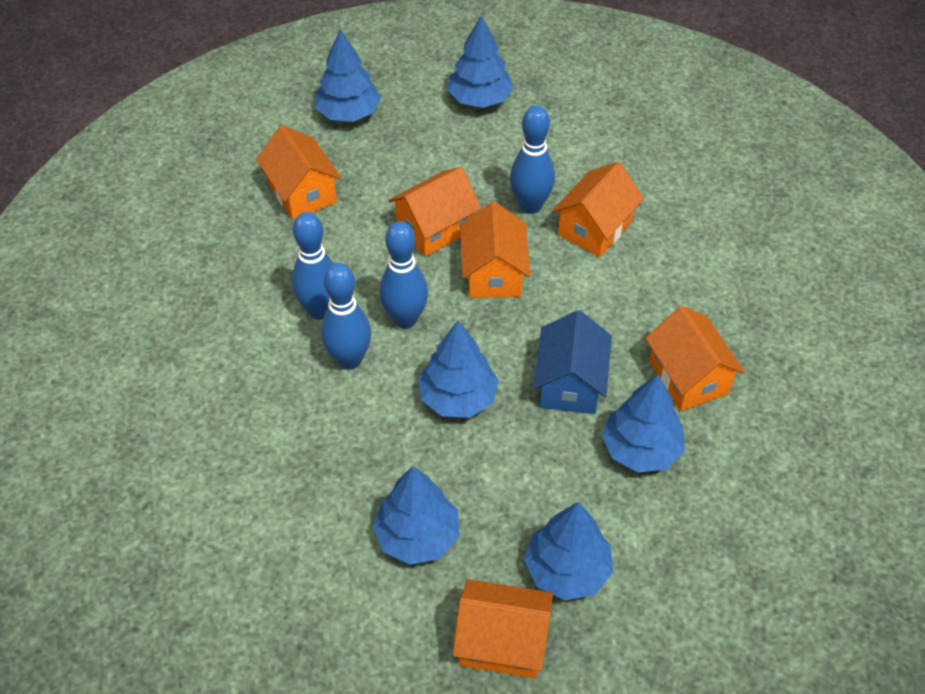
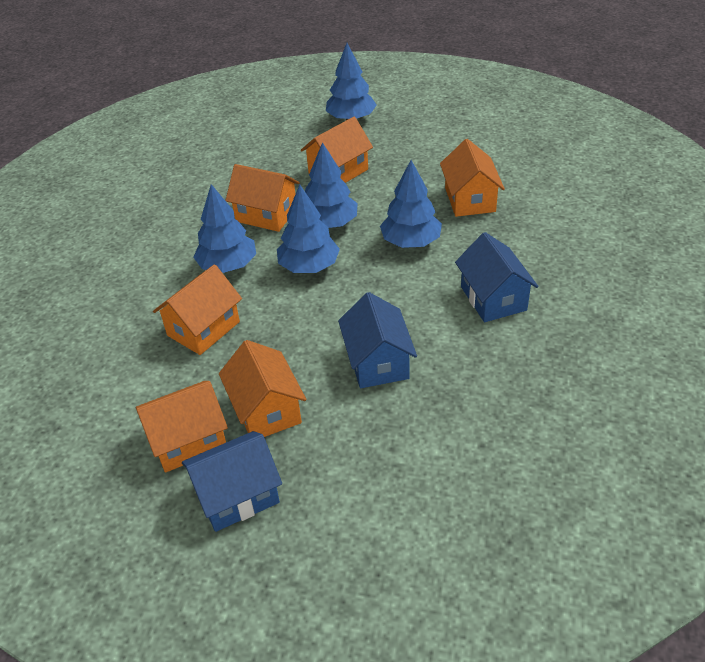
blue bowling pin: 4 -> 0
blue house: 1 -> 3
blue tree: 6 -> 5

